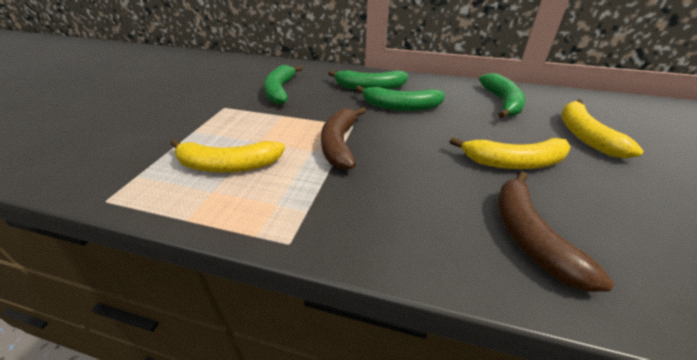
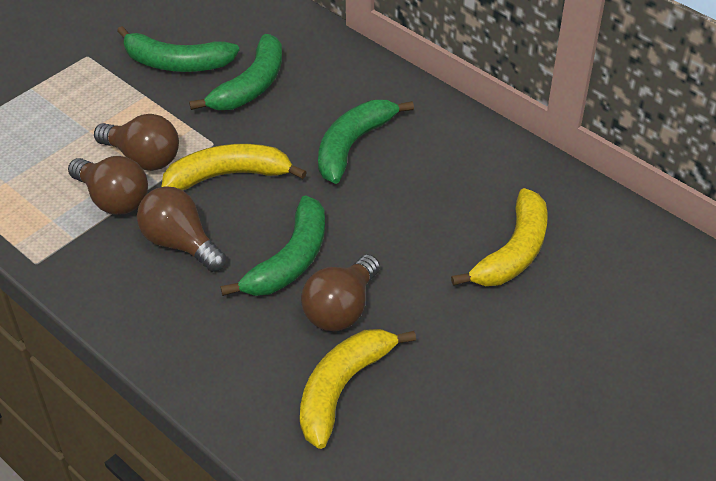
brown banana: 2 -> 0
brown light bulb: 0 -> 4

